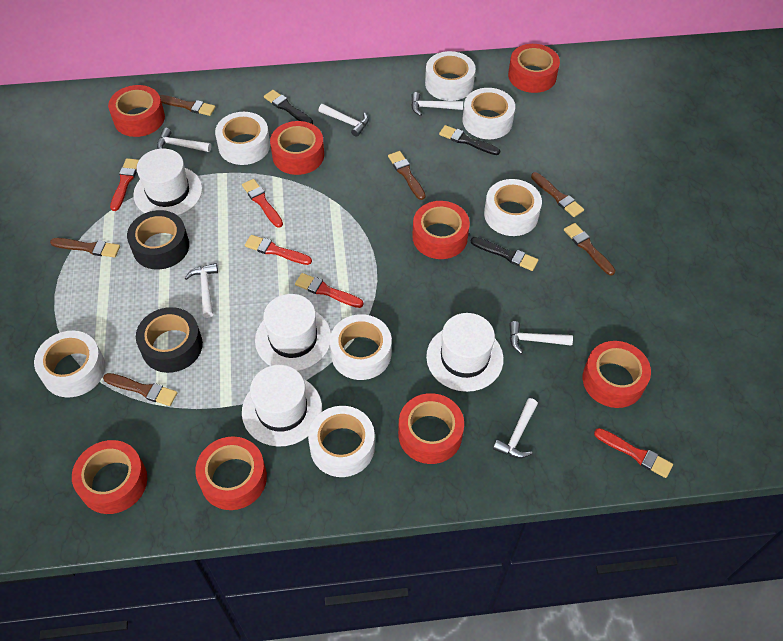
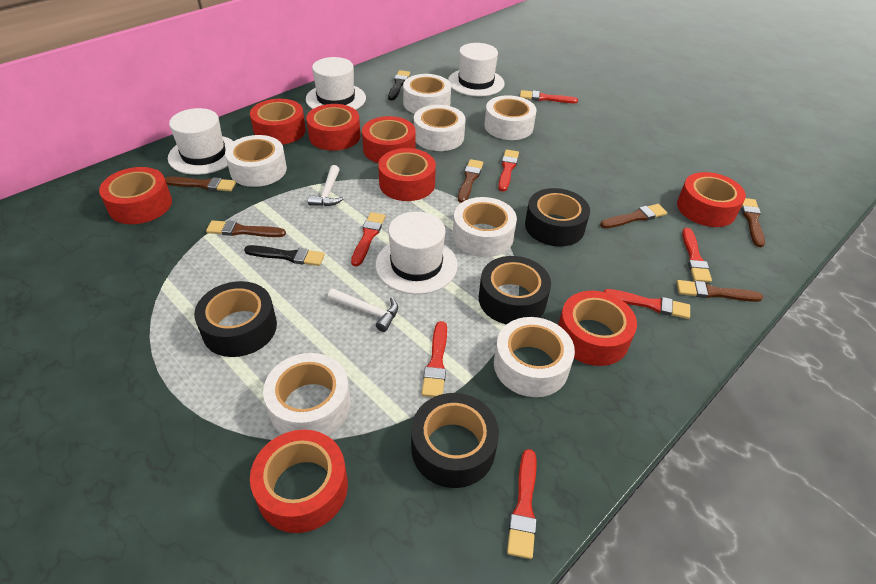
black brush: 3 -> 2
black tape: 2 -> 4
red brush: 5 -> 7
white hammer: 6 -> 2

